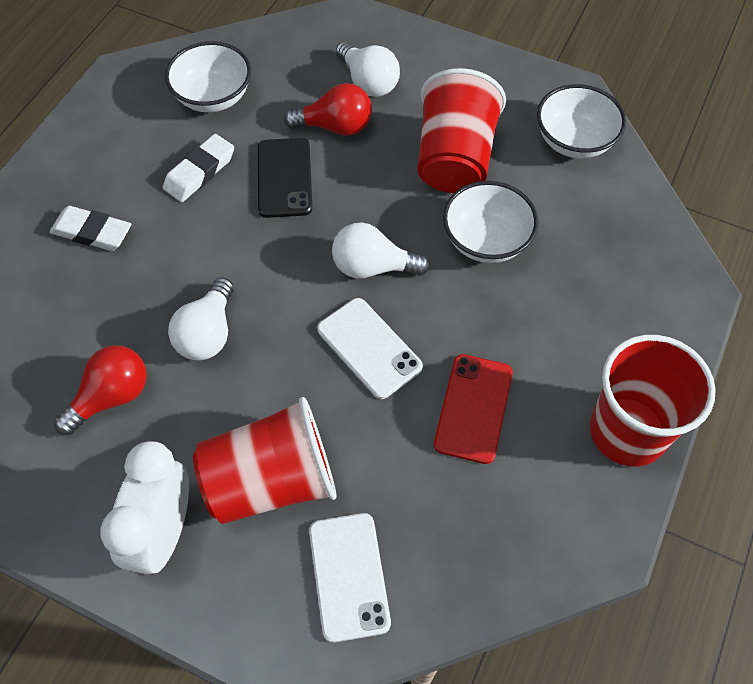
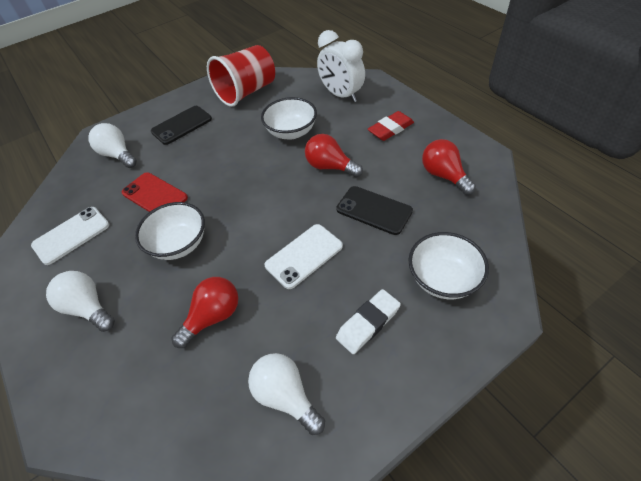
black phone: 1 -> 2
red cup: 3 -> 1
red eraser: 0 -> 1
red light bulb: 2 -> 3
white eraser: 2 -> 1

